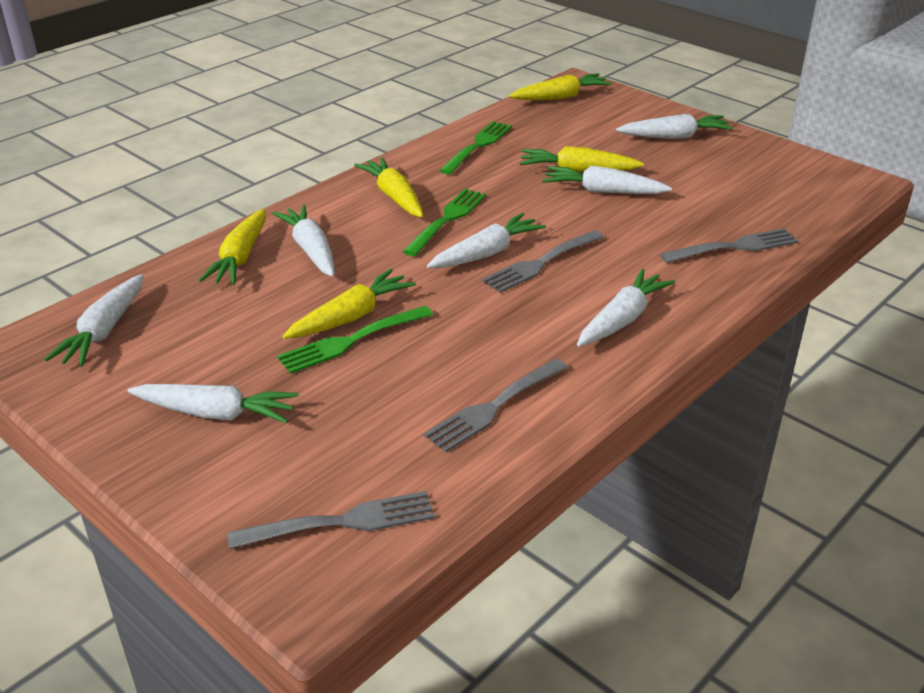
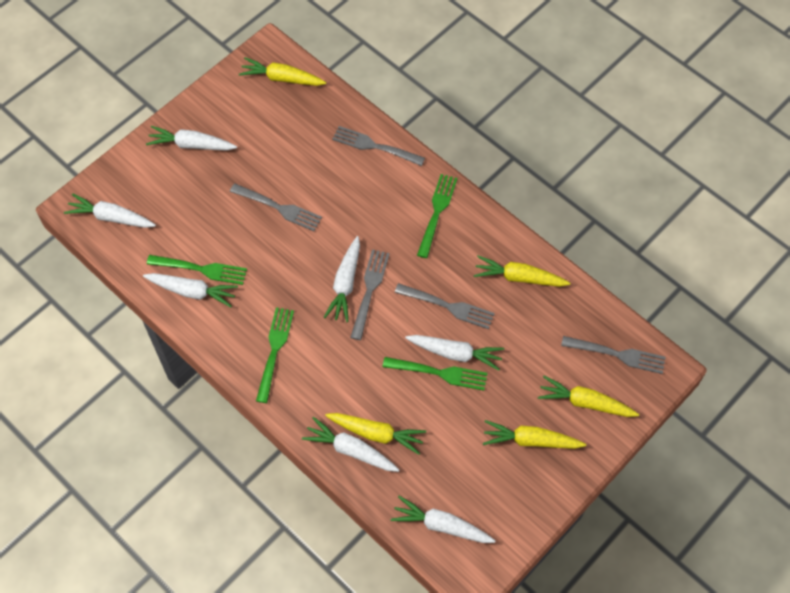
green fork: 3 -> 4
grey fork: 4 -> 5

